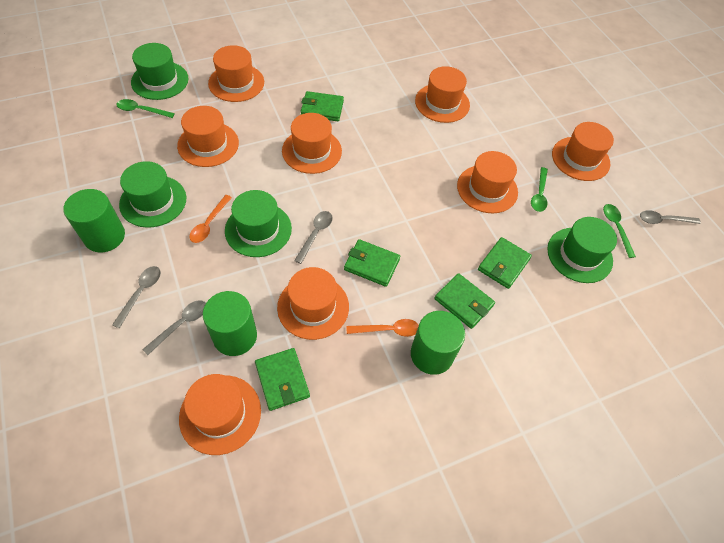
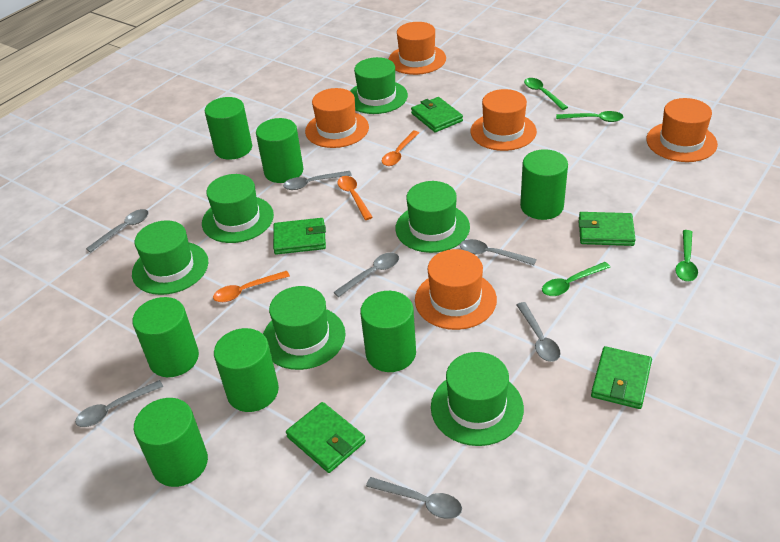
green cylinder: 3 -> 7
green hat: 4 -> 6
green spoon: 3 -> 4
grey spoon: 4 -> 7
orange hat: 8 -> 5
orange spoon: 2 -> 3

